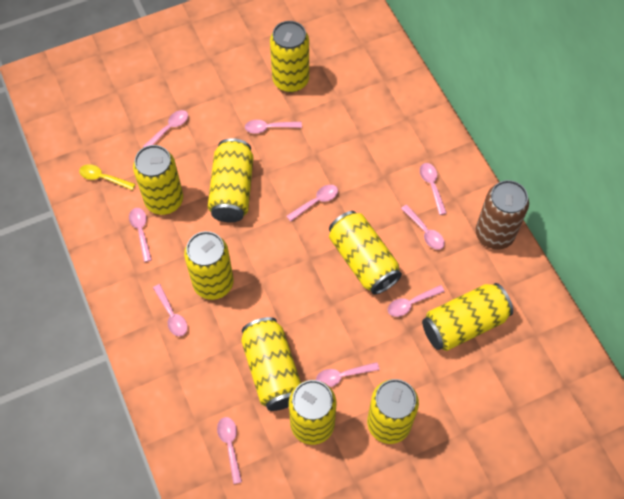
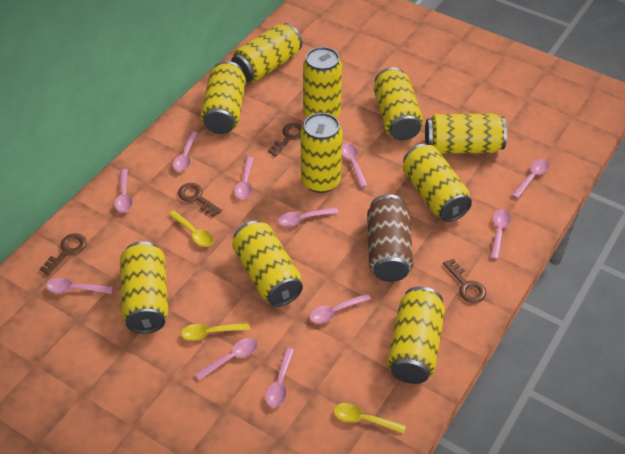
brown key: 0 -> 4
pink spoon: 10 -> 11
yellow can: 9 -> 10
yellow spoon: 1 -> 3

